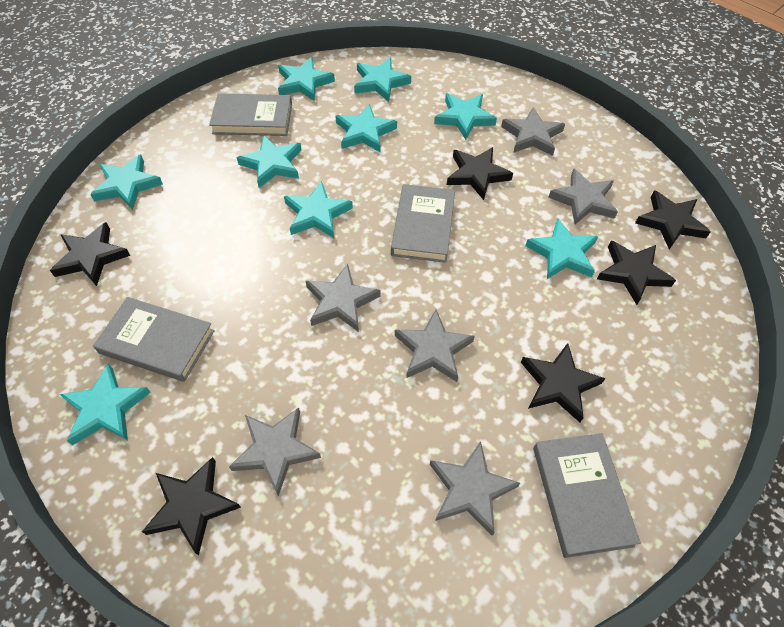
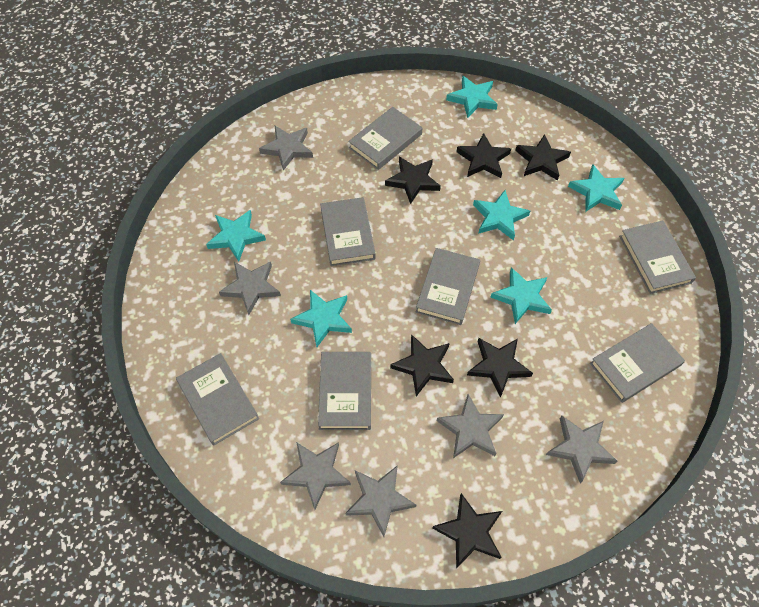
grey book: 4 -> 7
turquoise star: 9 -> 6

